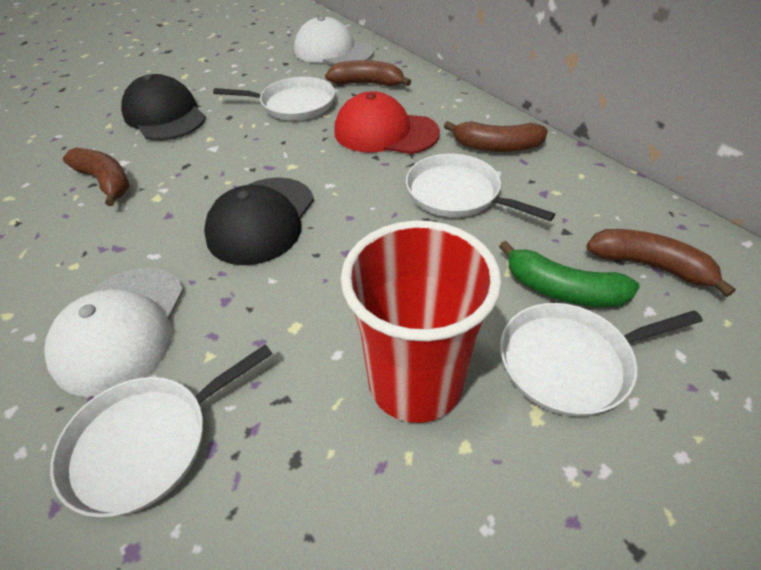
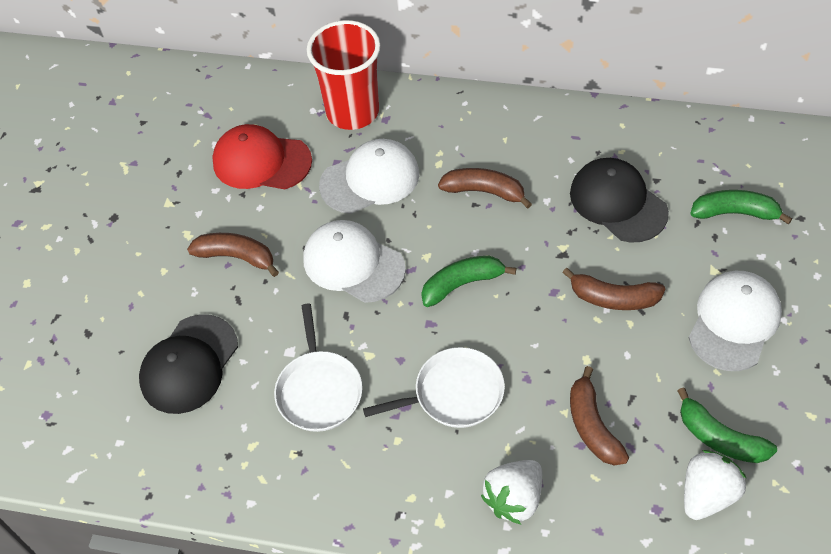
green banana: 1 -> 3
white cap: 2 -> 3
white pan: 4 -> 2
white strawberry: 0 -> 2

